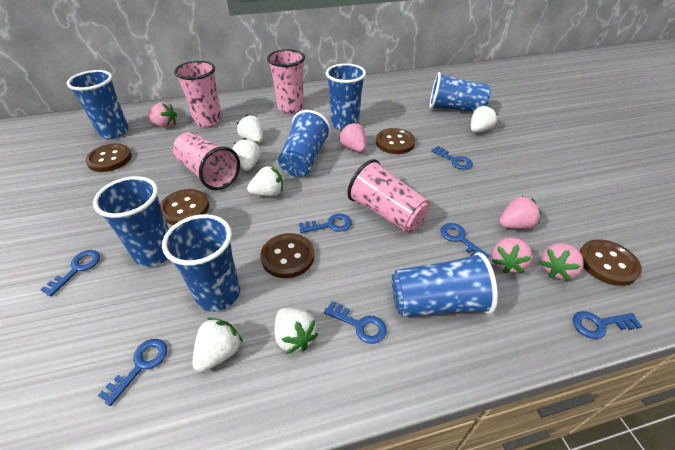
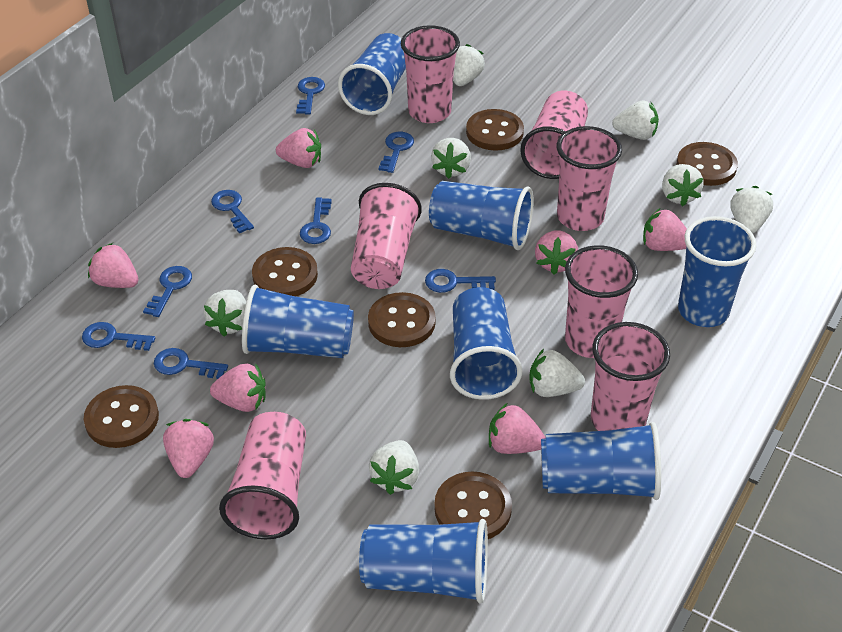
blue key: 7 -> 8
brown button: 5 -> 6
pink cup: 4 -> 7
pink strawberry: 5 -> 7
white strawberry: 6 -> 8

